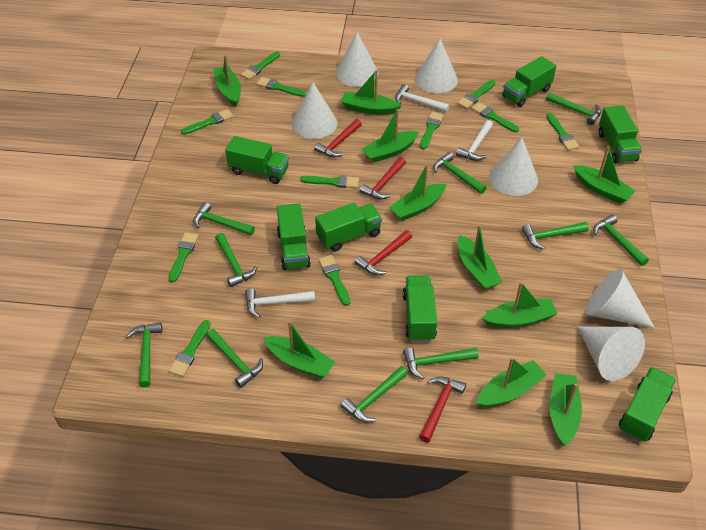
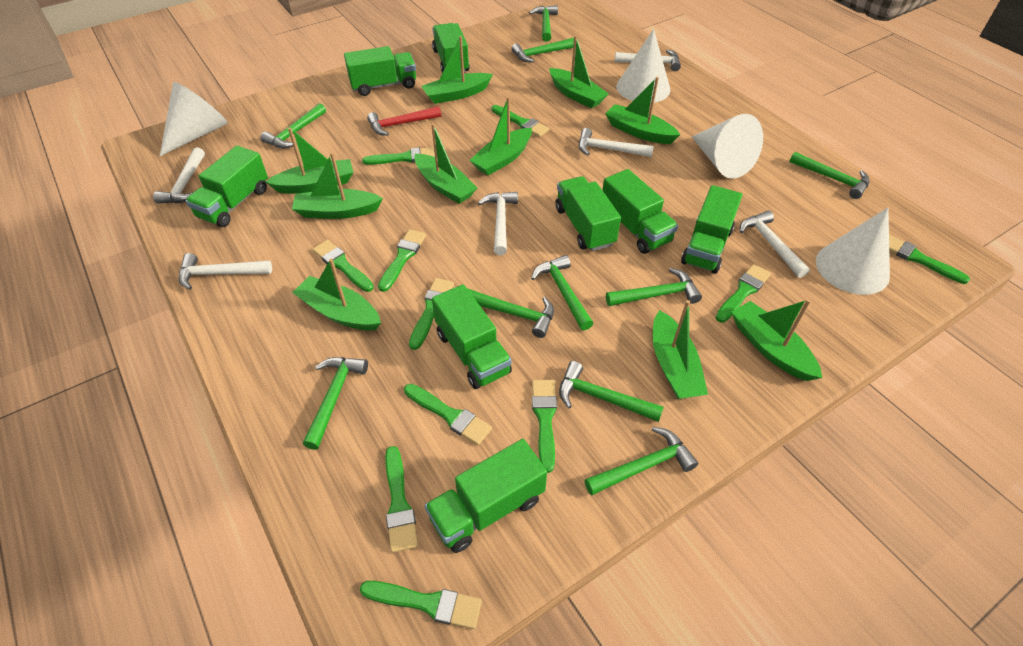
green truck: 7 -> 8
red hammer: 4 -> 1
white cone: 6 -> 4
white hammer: 3 -> 6

